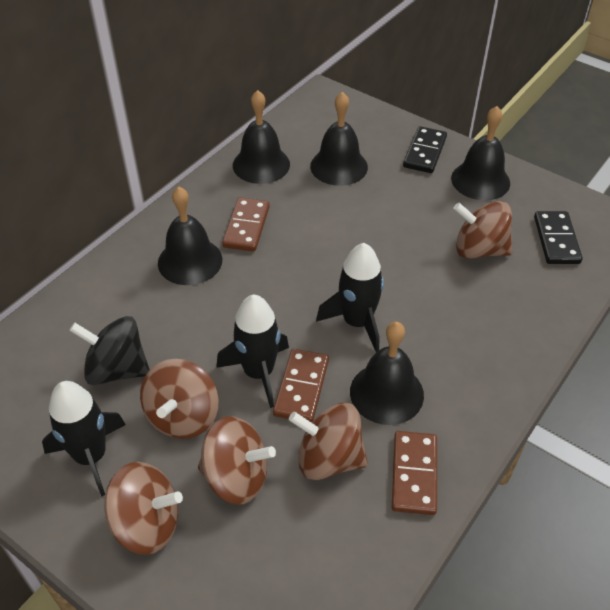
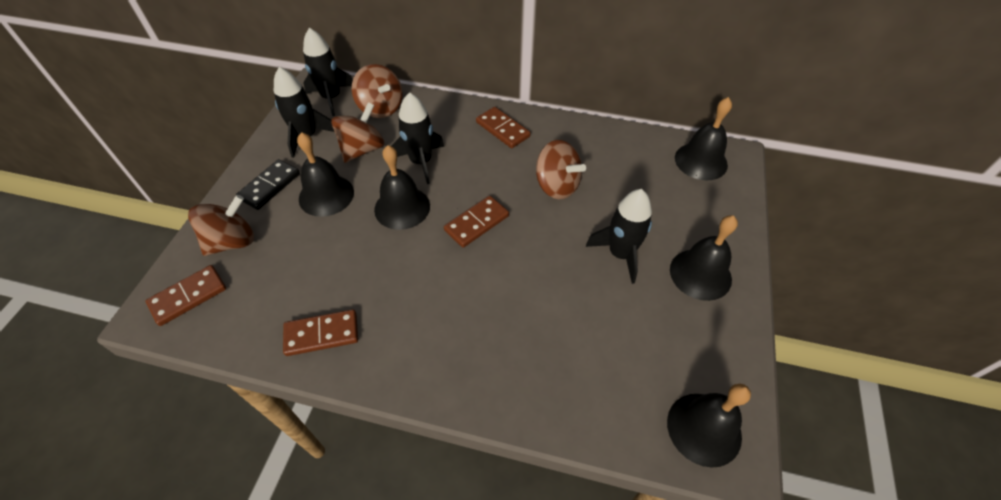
black domino: 2 -> 1
black rocket: 3 -> 4
black spinning top: 1 -> 0
brown domino: 3 -> 4
brown spinning top: 5 -> 4

